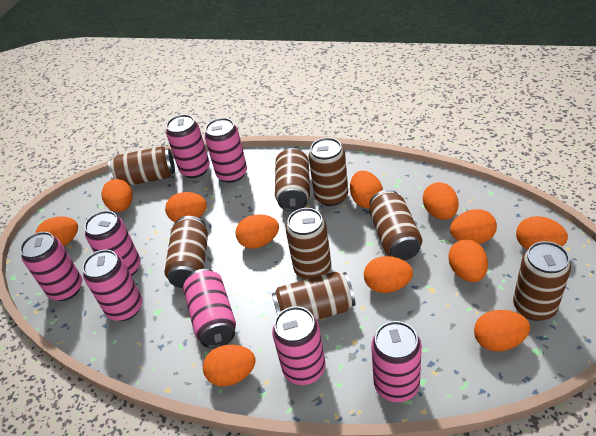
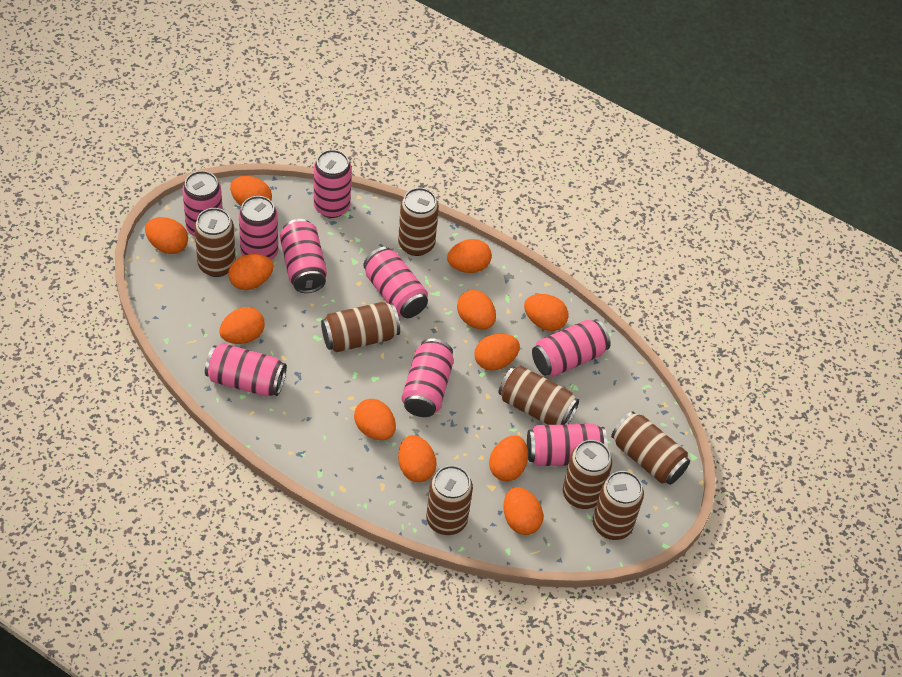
pink can: 8 -> 9

